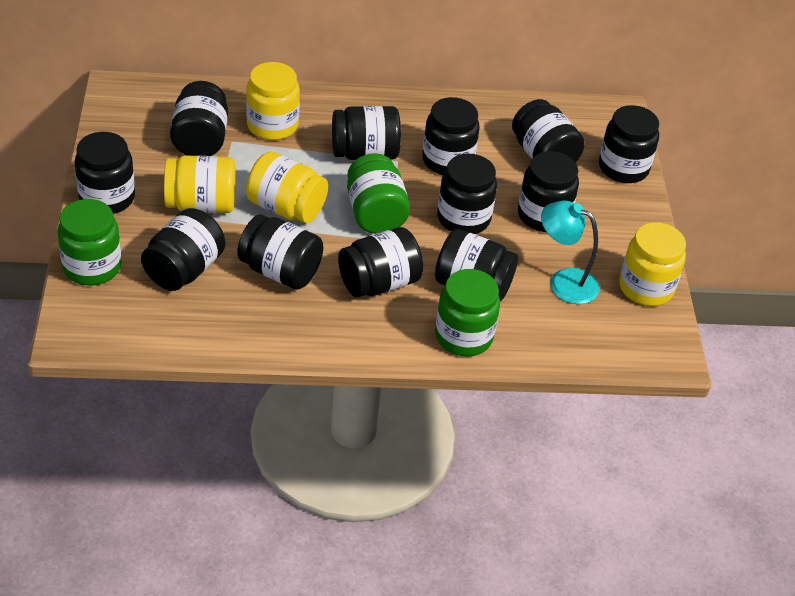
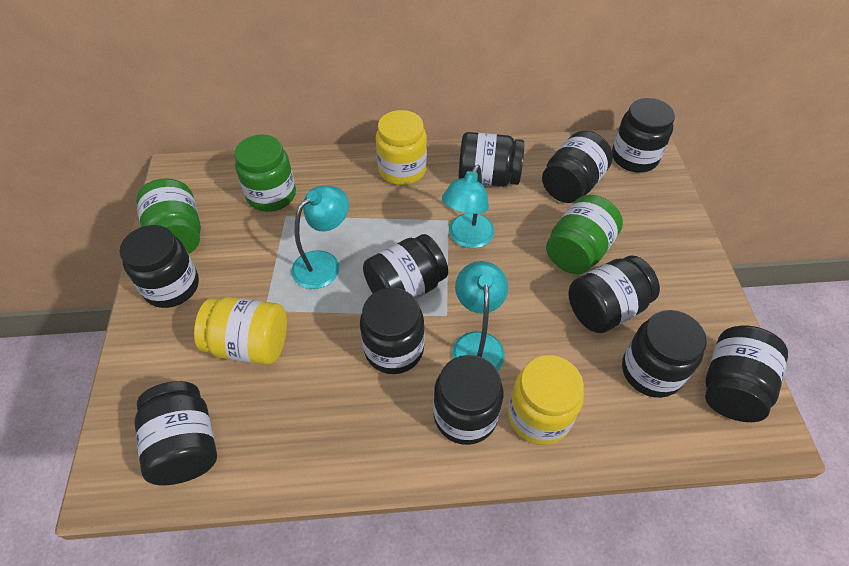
black jar: 12 -> 11
turquoise lamp: 1 -> 3
yellow jar: 4 -> 3

